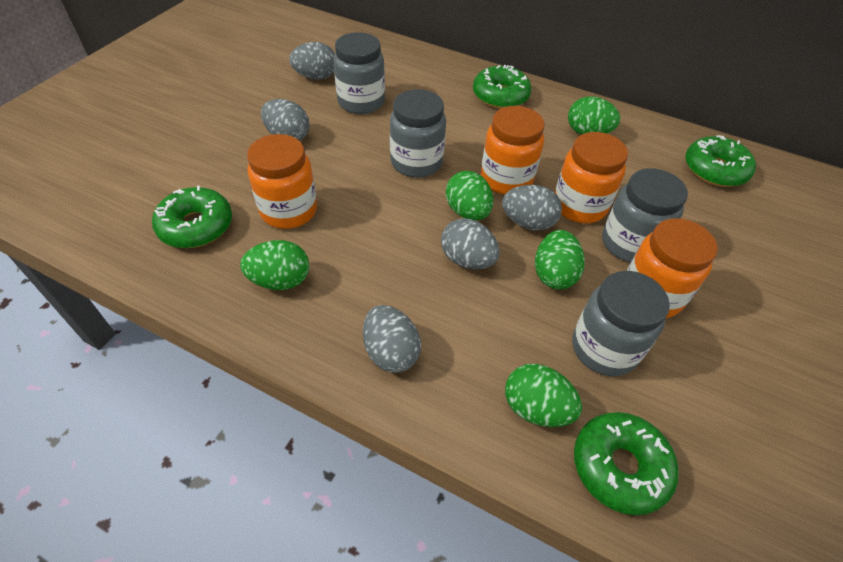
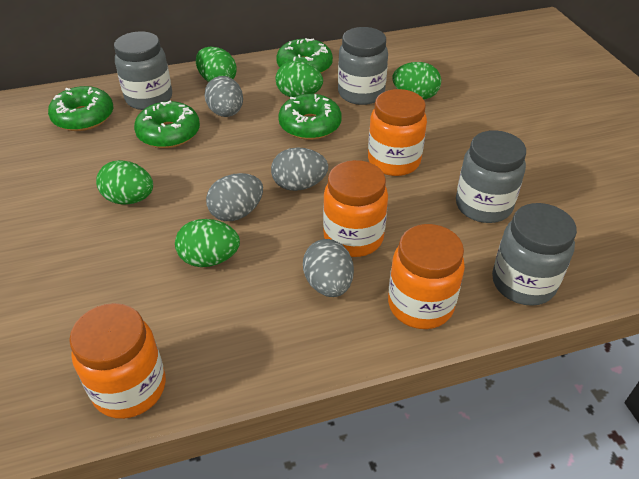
grey egg: 5 -> 4

